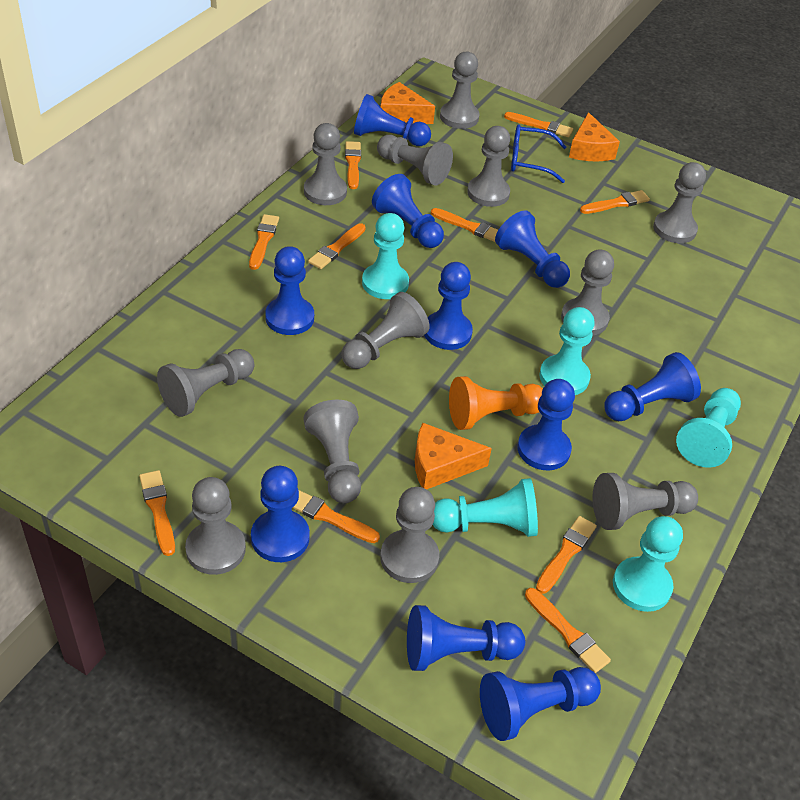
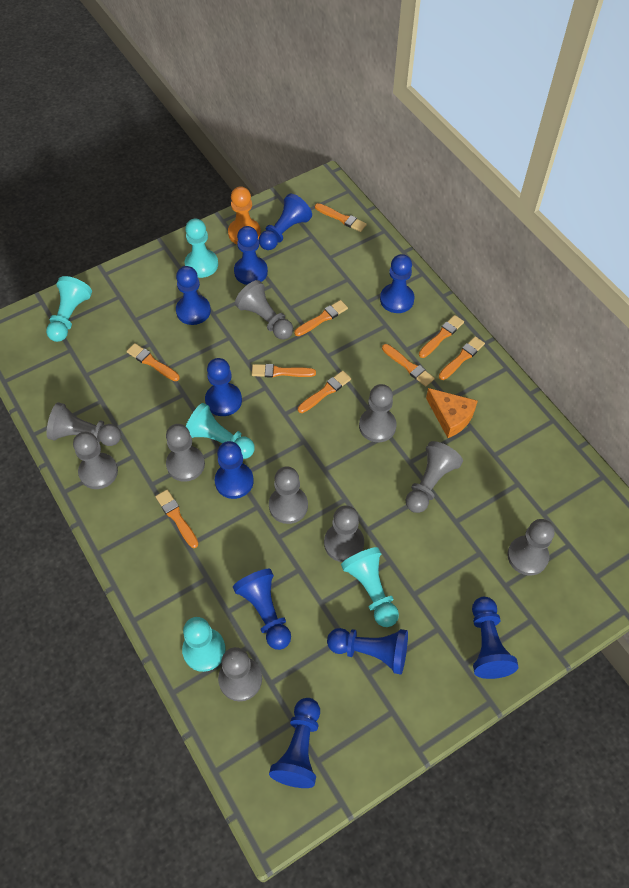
blue glasses: 1 -> 0
grey pawn: 12 -> 10
orange brush: 10 -> 9
orange cheese: 3 -> 1

